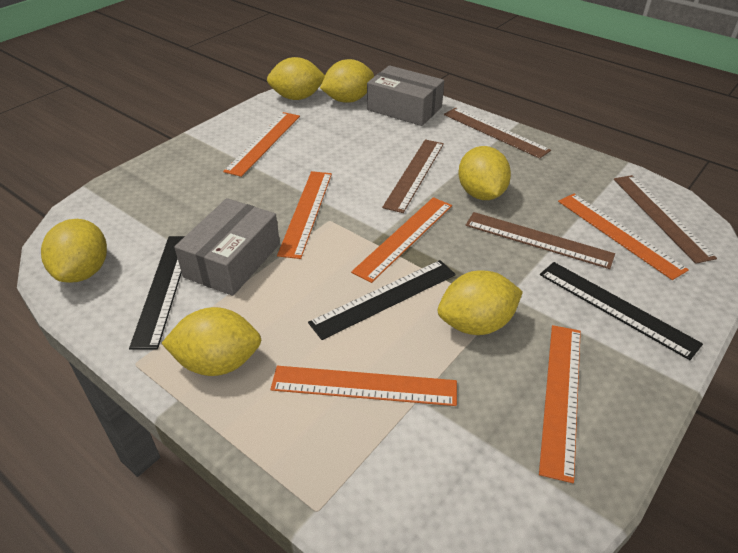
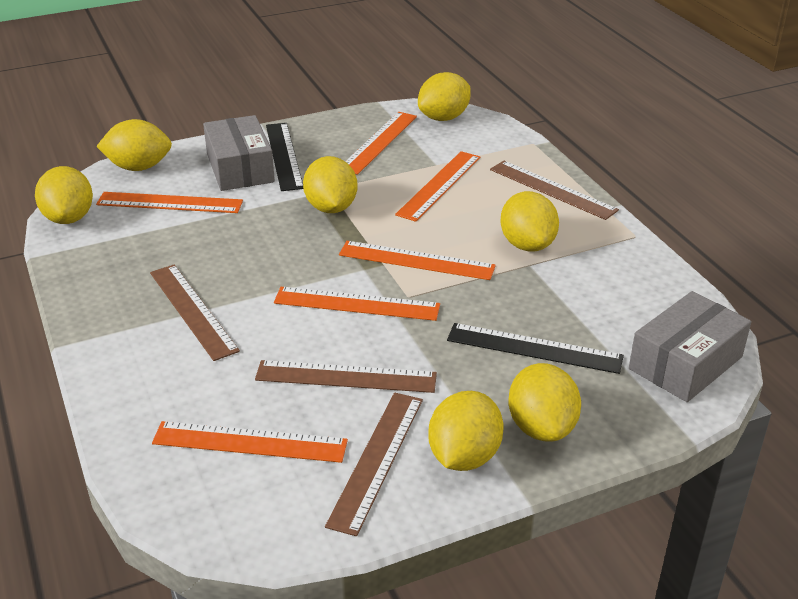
black ruler: 3 -> 2
yellow lemon: 6 -> 7

